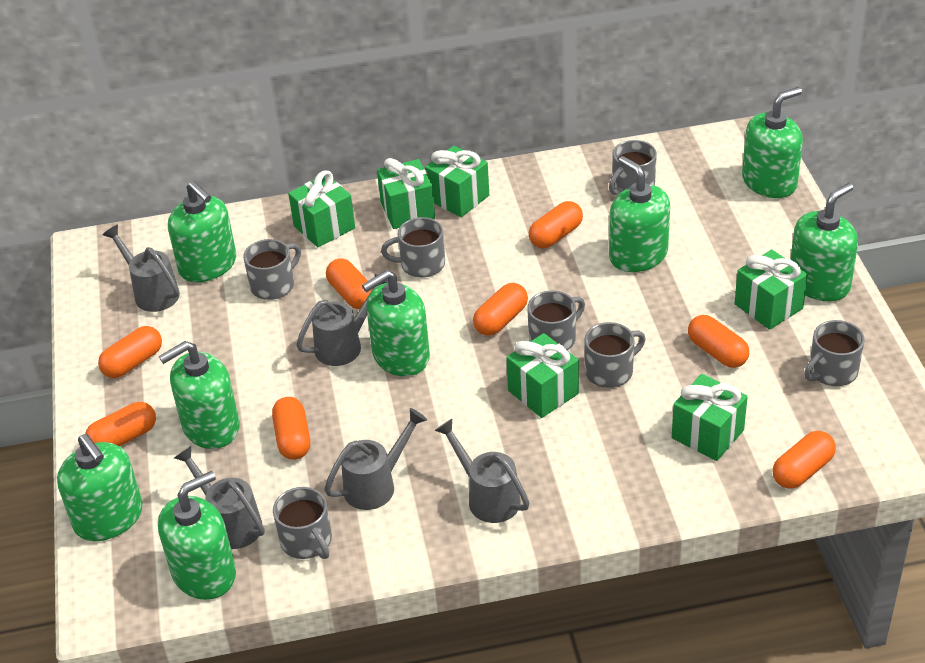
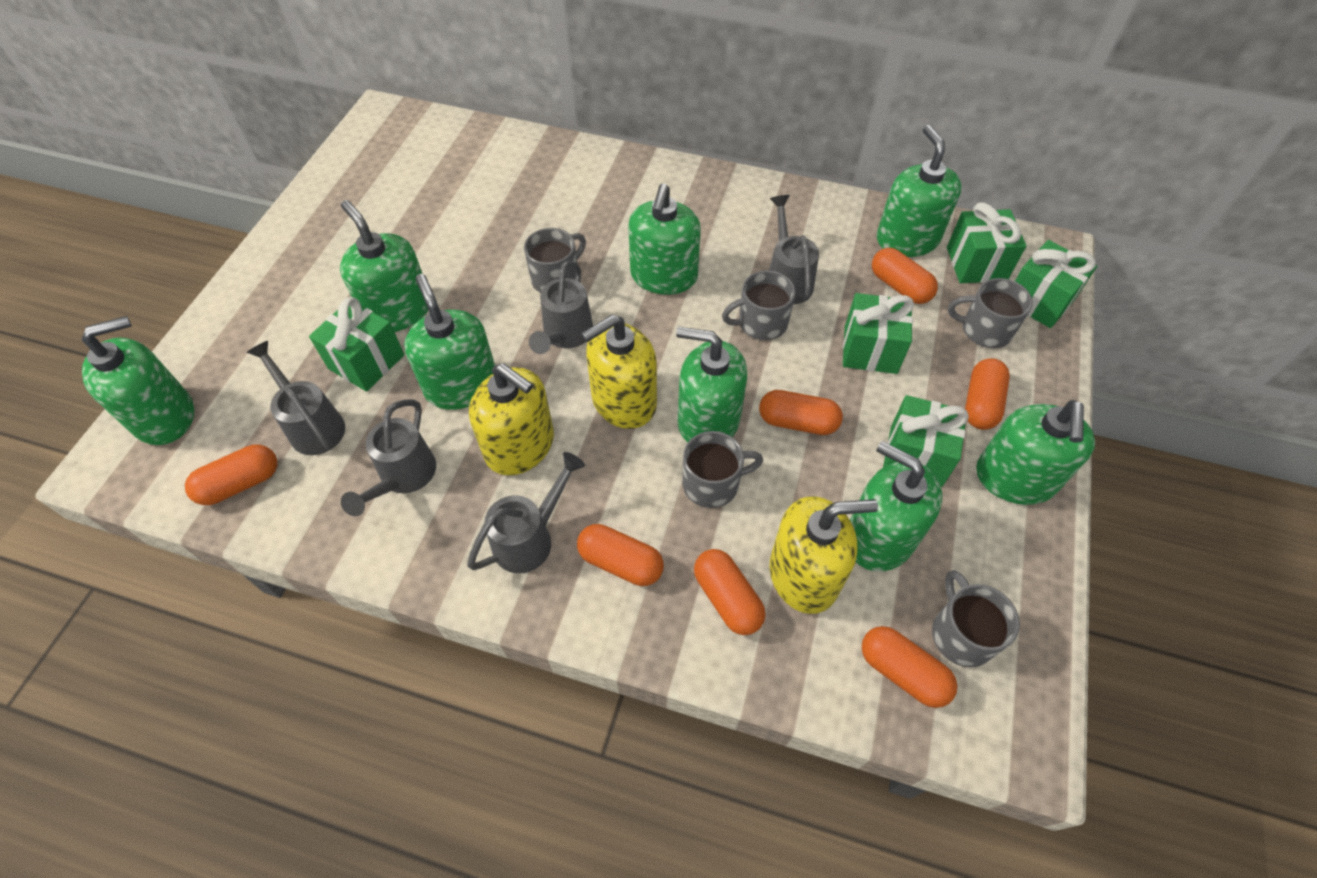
green gift: 6 -> 5
grey mug: 7 -> 5
orange capsule: 8 -> 7
yellow soap dispenser: 0 -> 3

